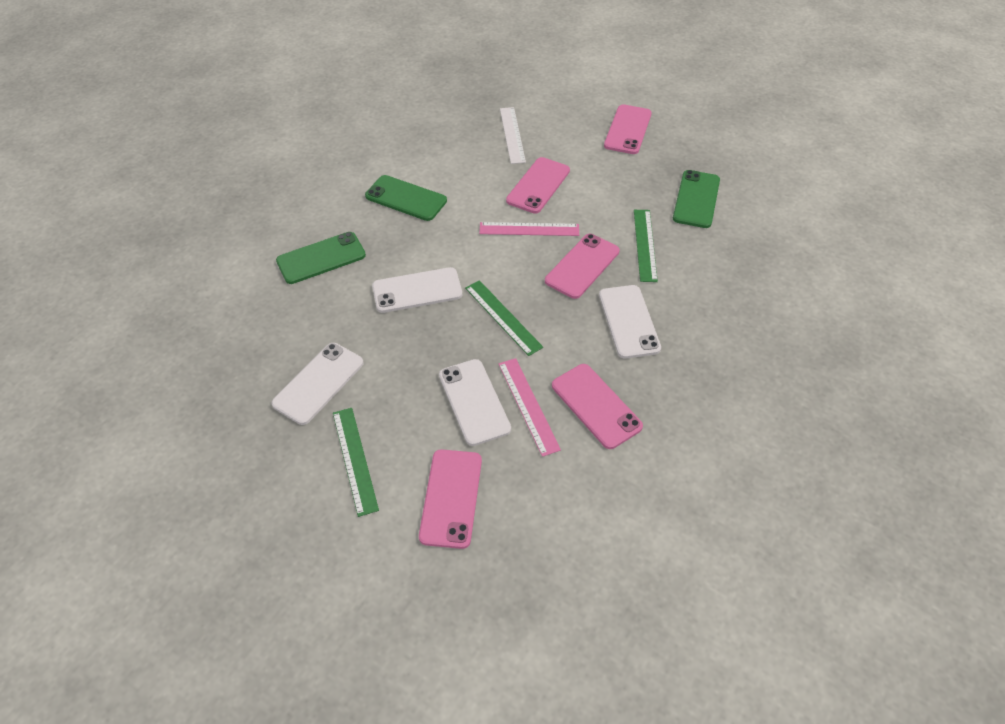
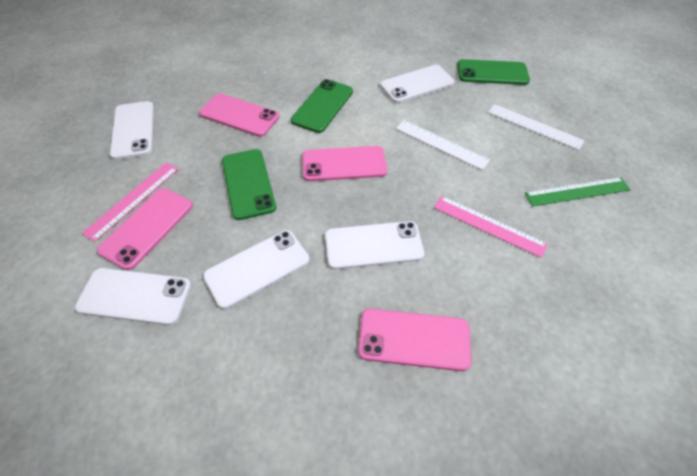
green ruler: 3 -> 1
pink phone: 5 -> 4
white phone: 4 -> 5
white ruler: 1 -> 2

